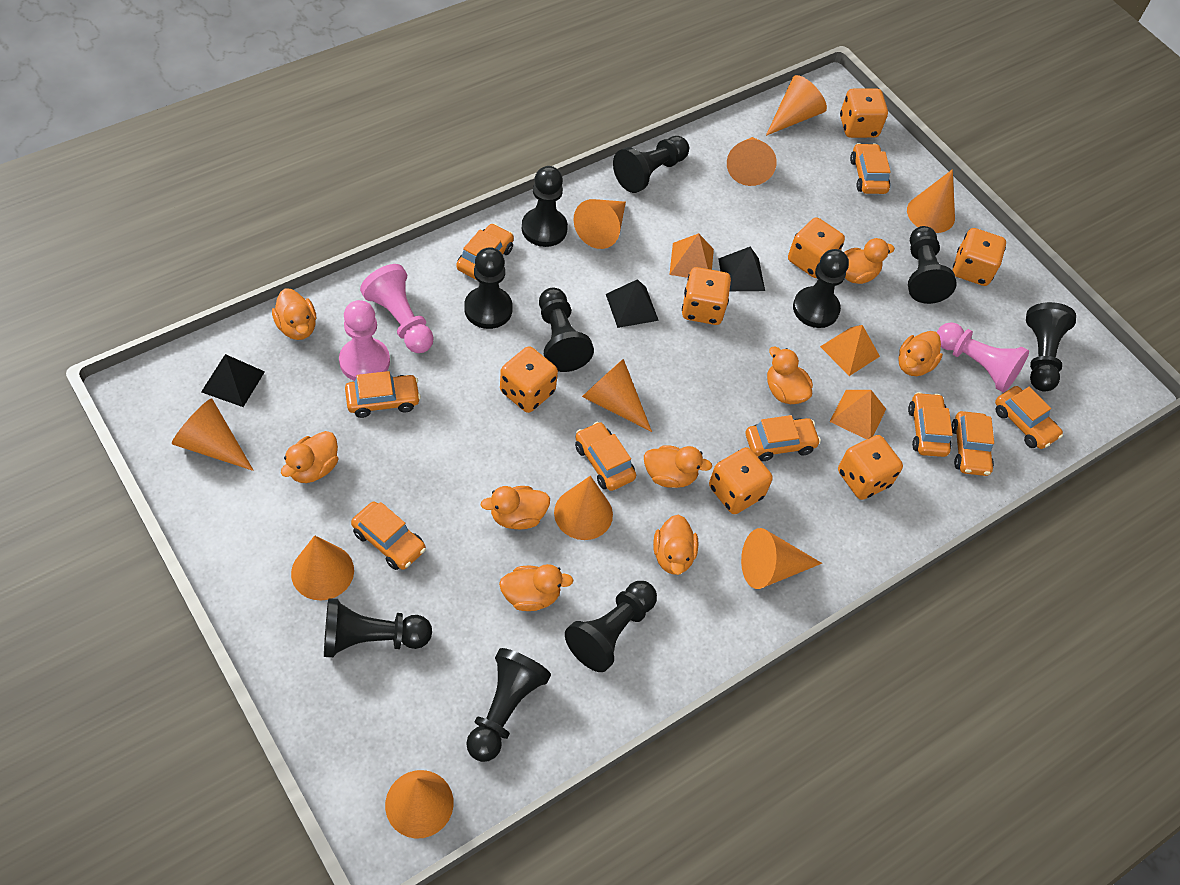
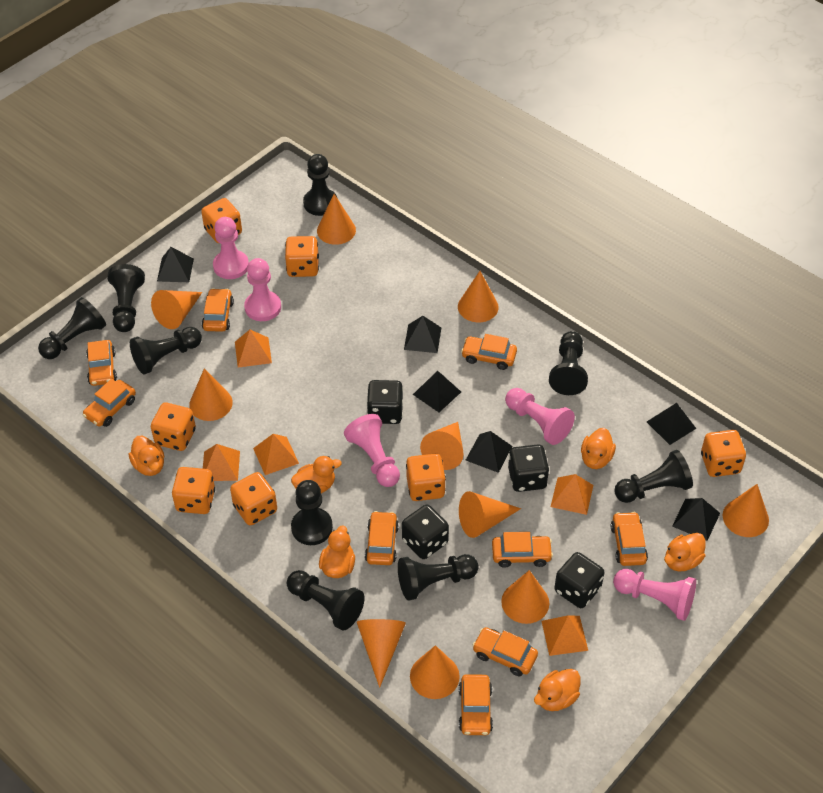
black dice: 0 -> 4
black pawn: 10 -> 9
black pyramid: 3 -> 6
orange duck: 9 -> 6
orange pyramid: 3 -> 5
pink pawn: 3 -> 5

